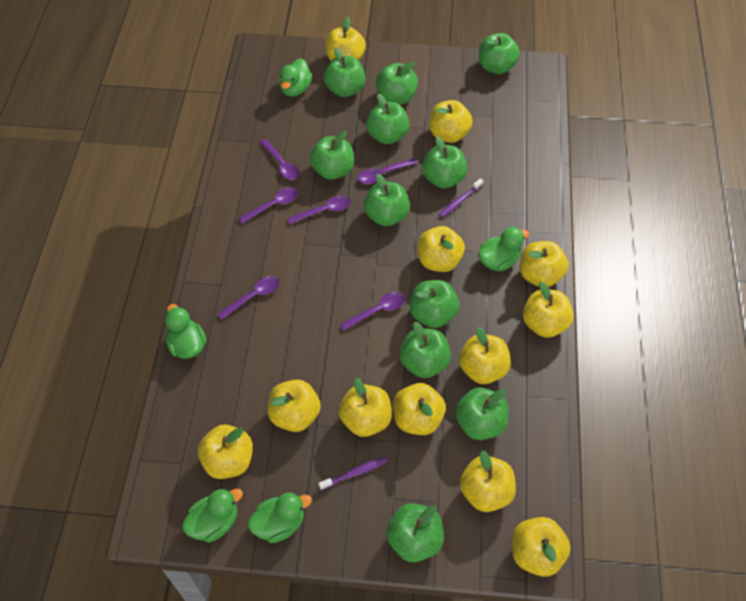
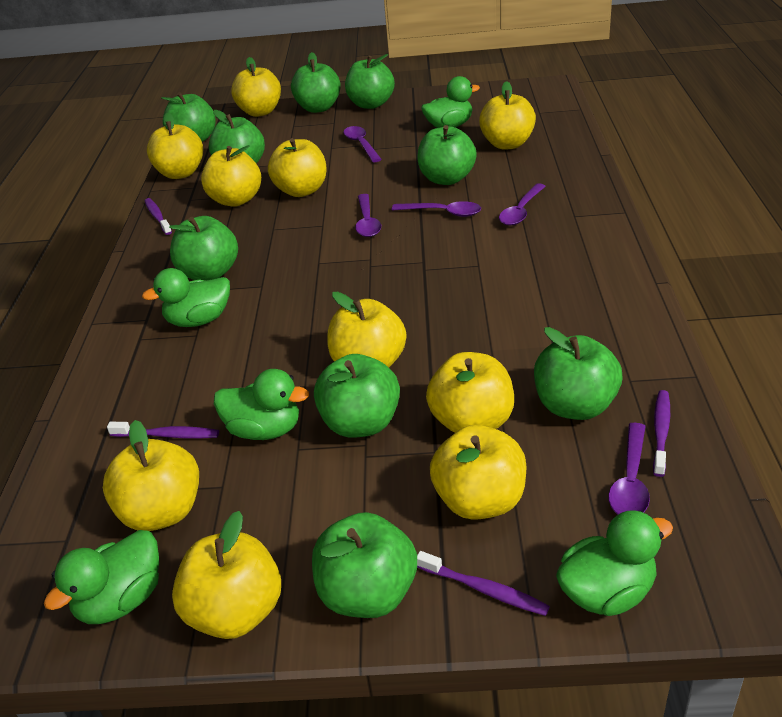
green apple: 11 -> 9
purple spoon: 6 -> 5
purple toothbrush: 2 -> 4
yellow apple: 12 -> 10

